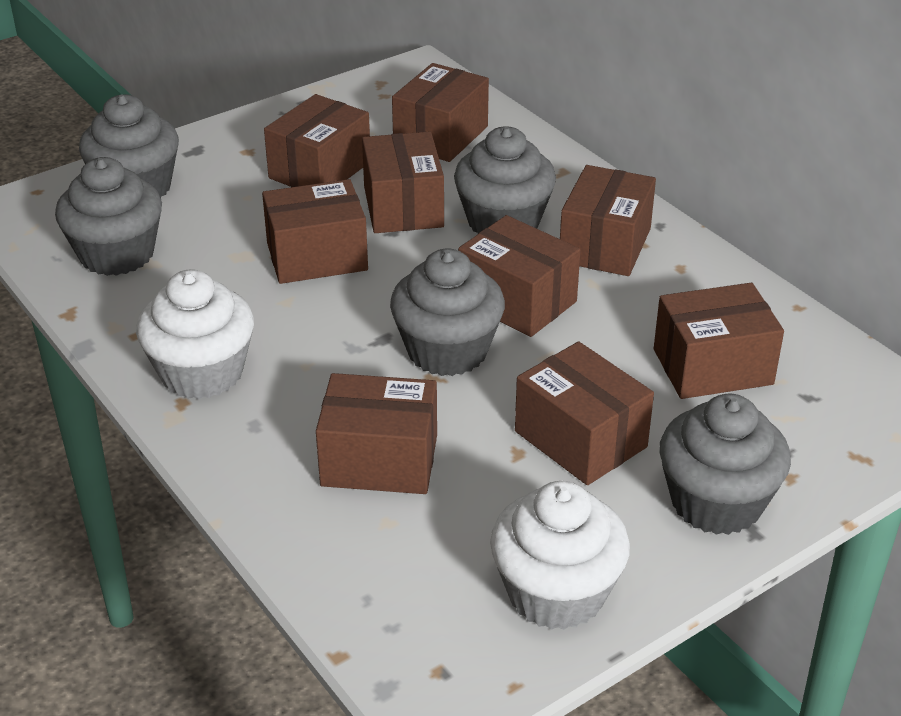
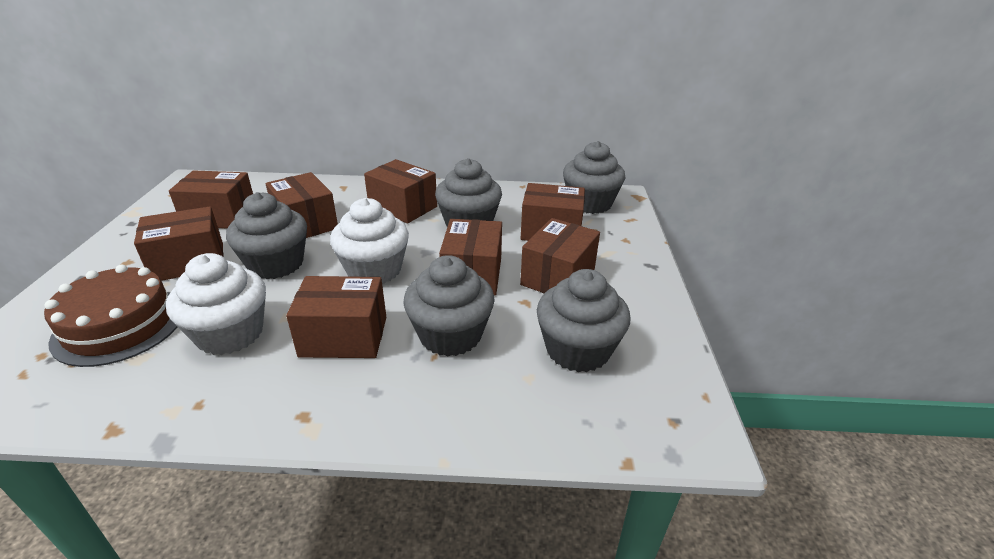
brown box: 9 -> 8
brown cake: 0 -> 1

